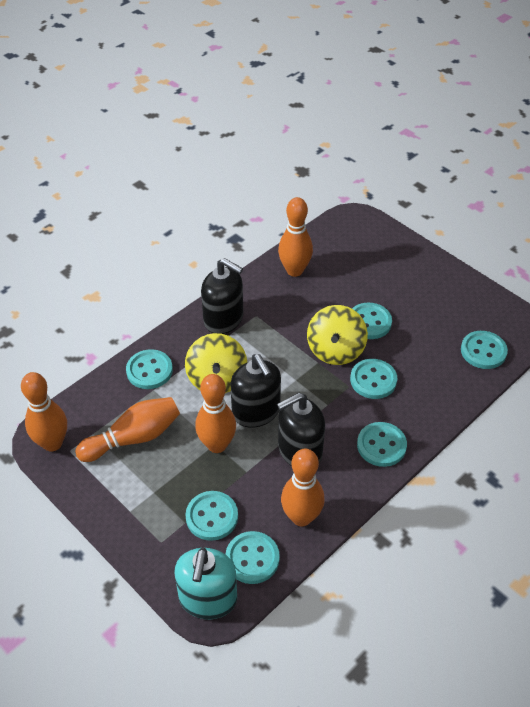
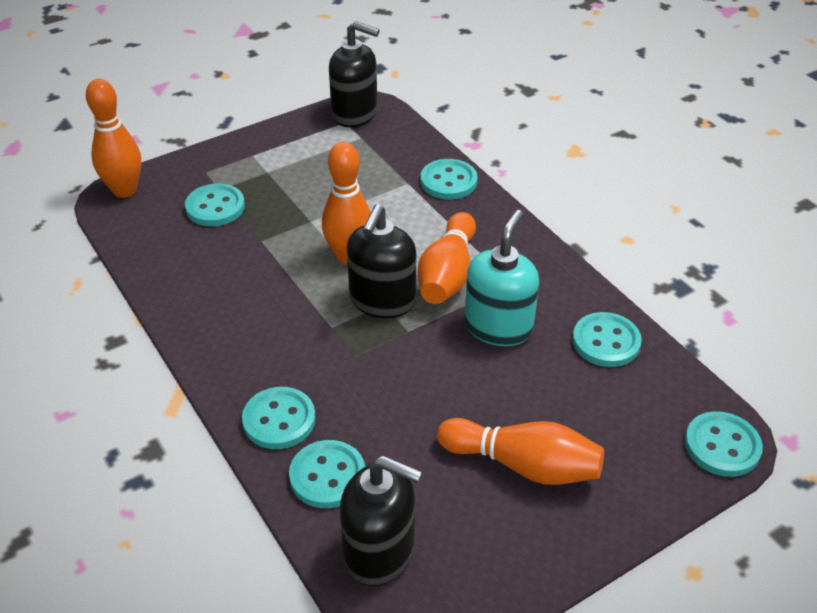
orange bowling pin: 5 -> 4
turquoise button: 7 -> 6
yellow spinning top: 2 -> 0

